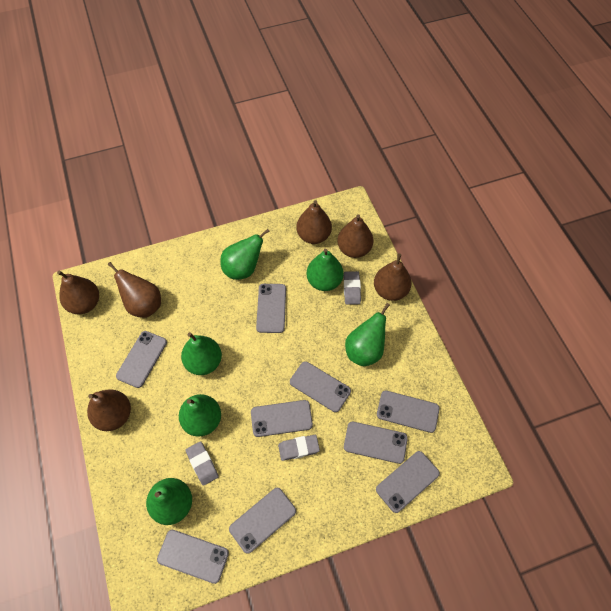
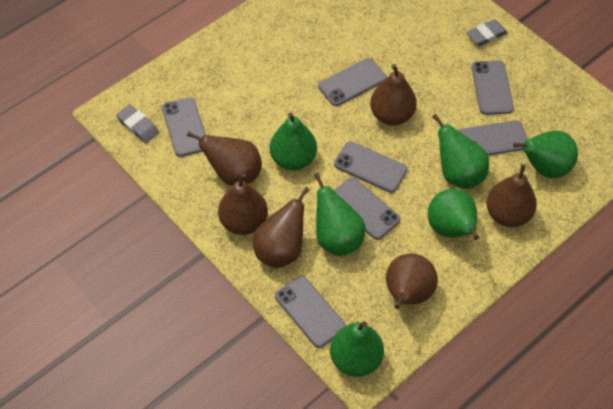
grey eraser: 3 -> 2
grey phone: 9 -> 7

